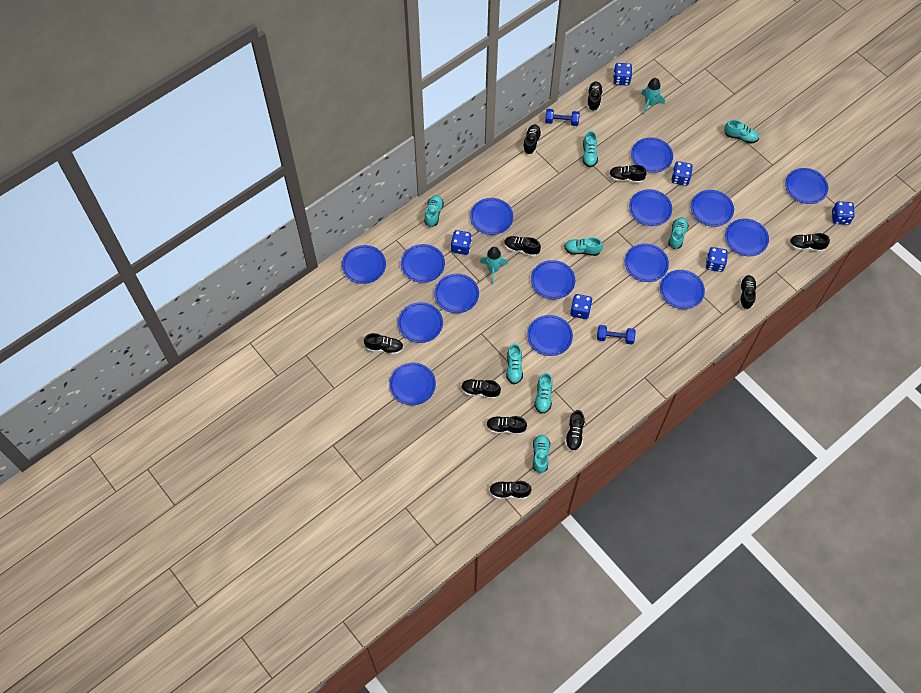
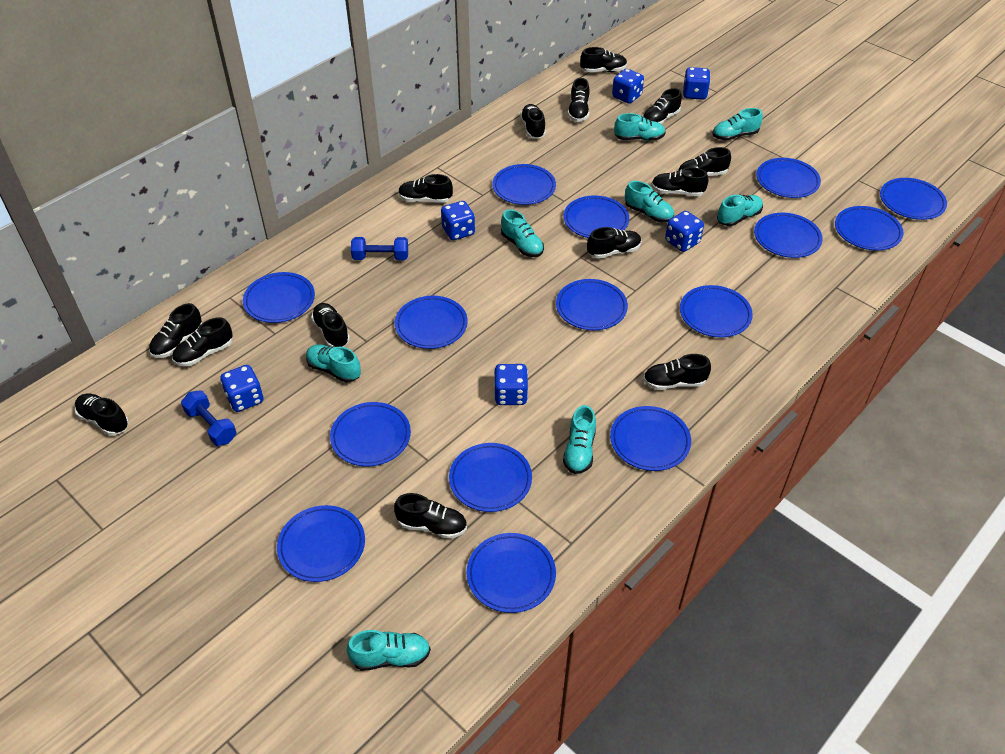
black shoe: 11 -> 14
turquoise rocket: 2 -> 0

